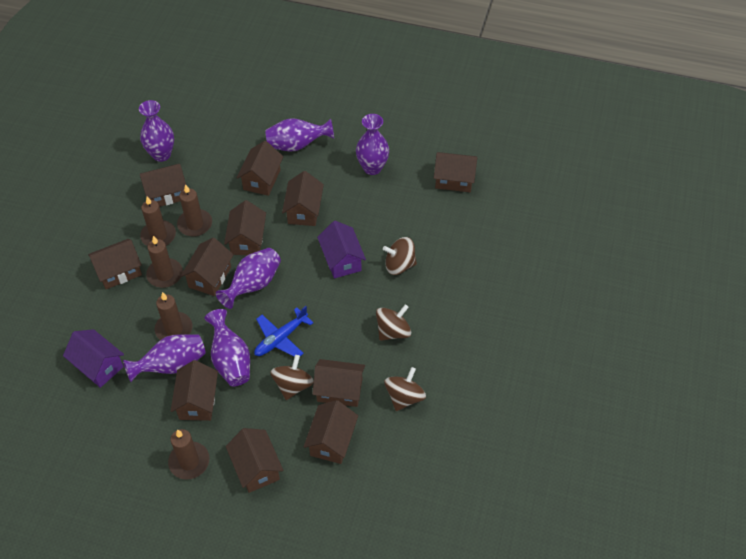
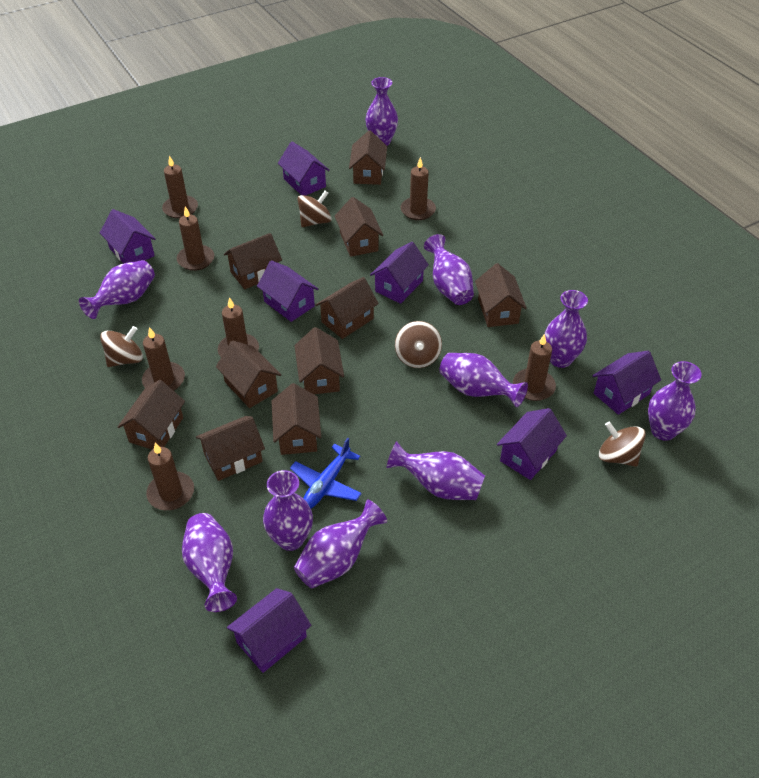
brown candle: 5 -> 7
brown house: 11 -> 10
purple house: 2 -> 7
purple vase: 6 -> 10

